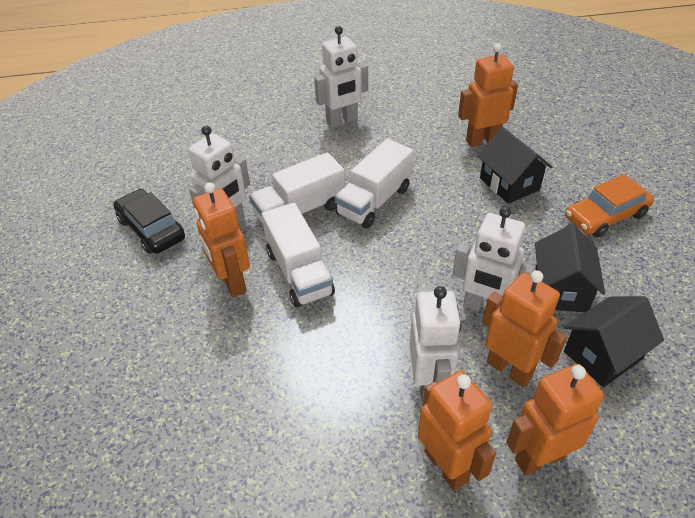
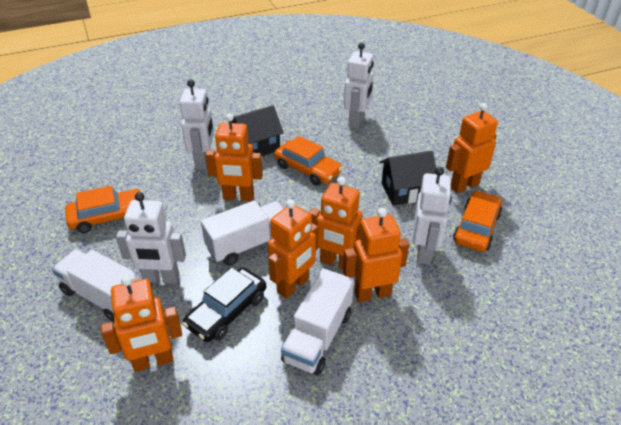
black house: 3 -> 2
orange car: 1 -> 3
orange robot: 5 -> 6

